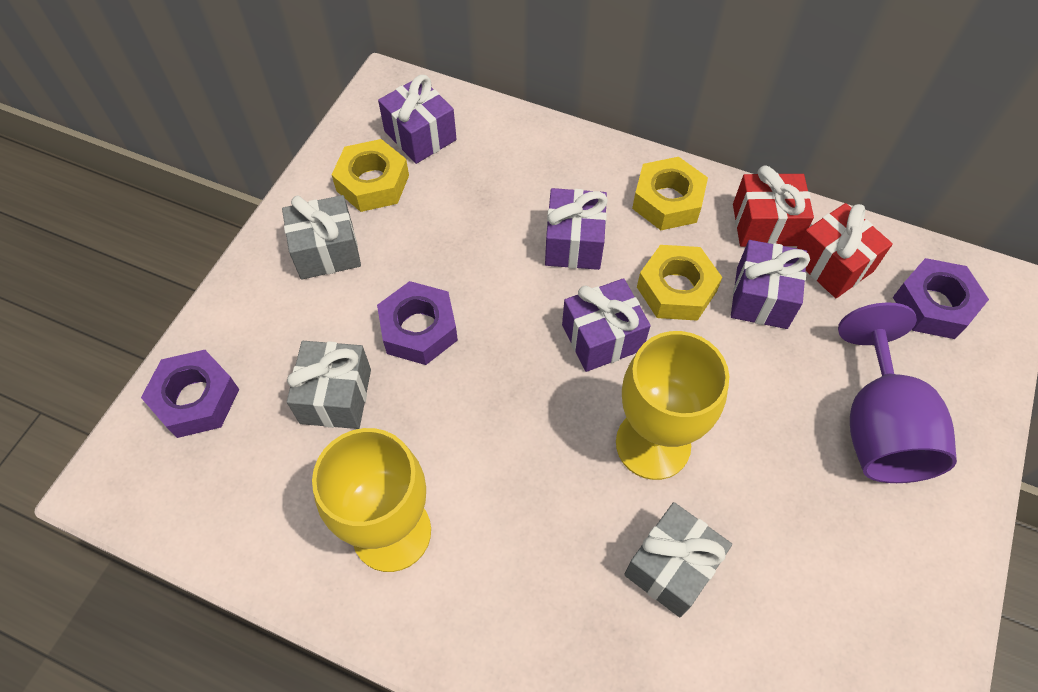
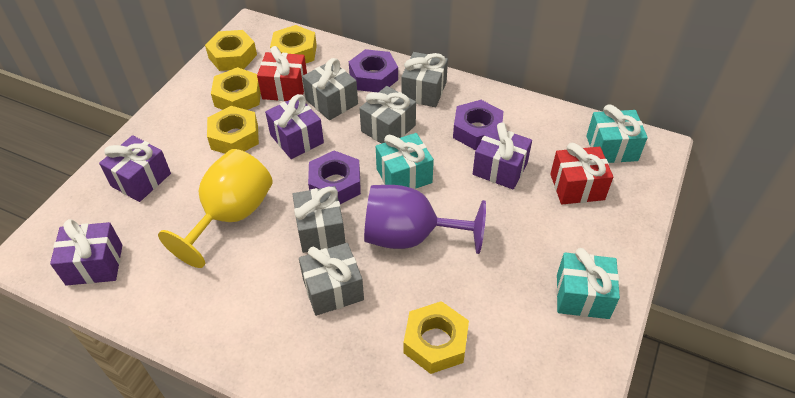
grey gift: 3 -> 5
turquoise gift: 0 -> 3
yellow goblet: 2 -> 1
yellow nut: 3 -> 5

